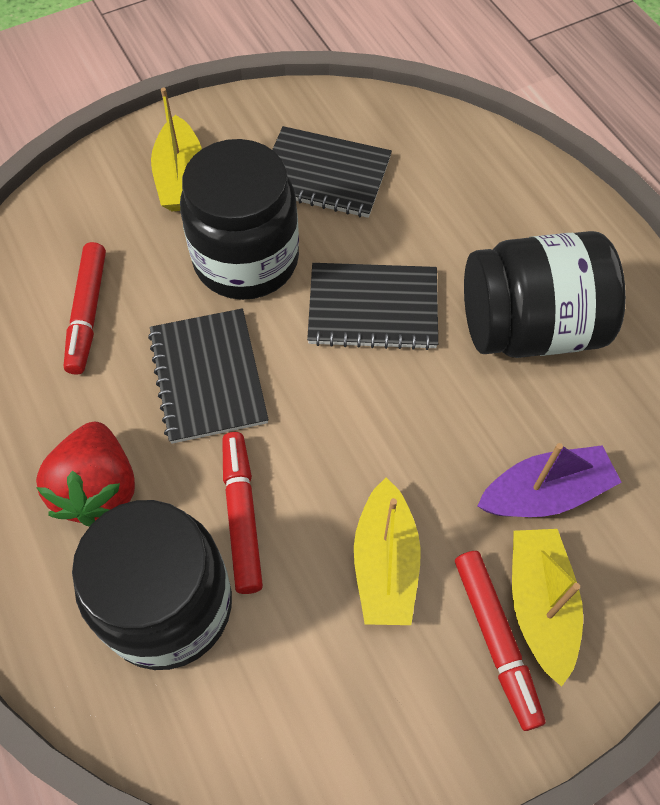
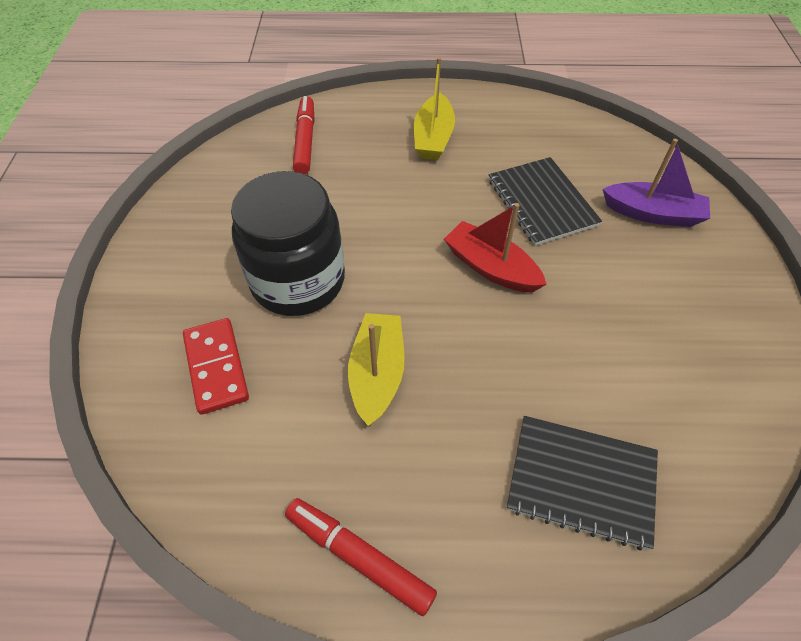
black jar: 3 -> 1
black notebook: 3 -> 2
red boat: 0 -> 1
red domino: 0 -> 1
red marker: 3 -> 2
red strawberry: 1 -> 0
yellow boat: 3 -> 2

